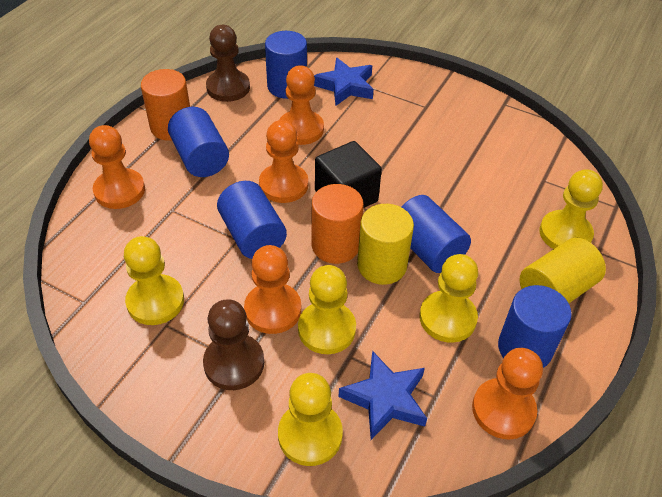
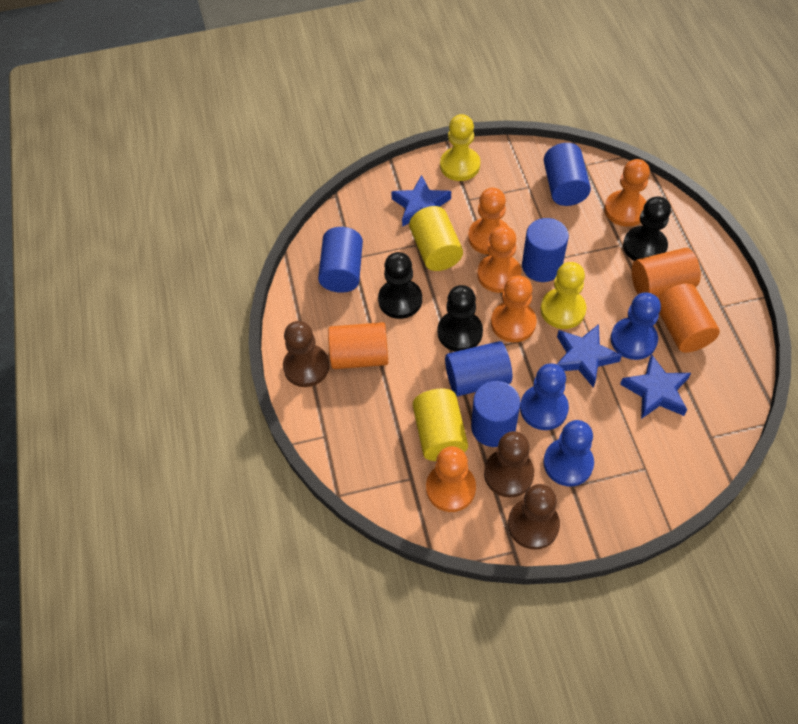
black cube: 1 -> 0
black pawn: 0 -> 3
blue pawn: 0 -> 3
blue star: 2 -> 3
brown pawn: 2 -> 3
orange cylinder: 2 -> 3
yellow pawn: 5 -> 2

